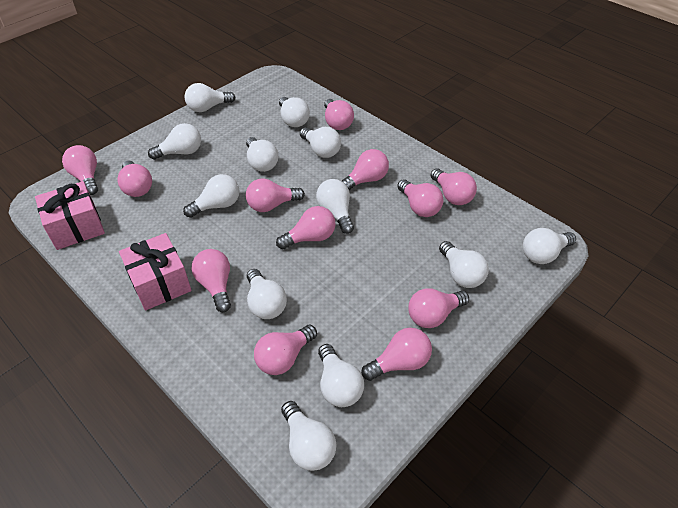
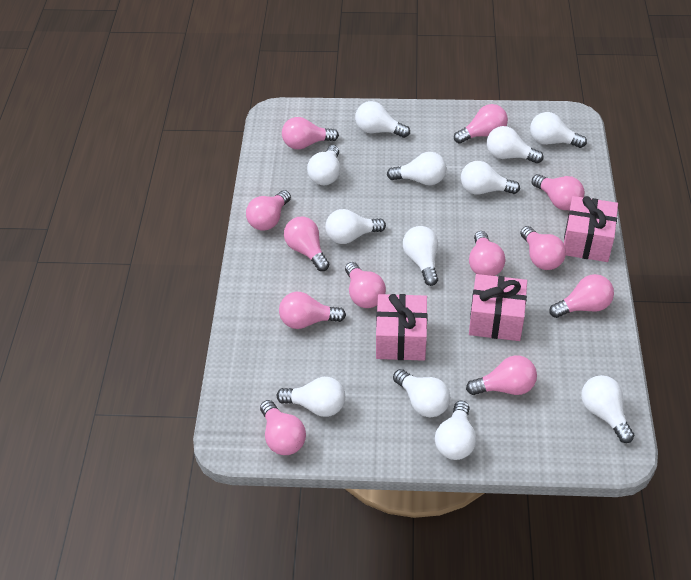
pink gift: 2 -> 3

